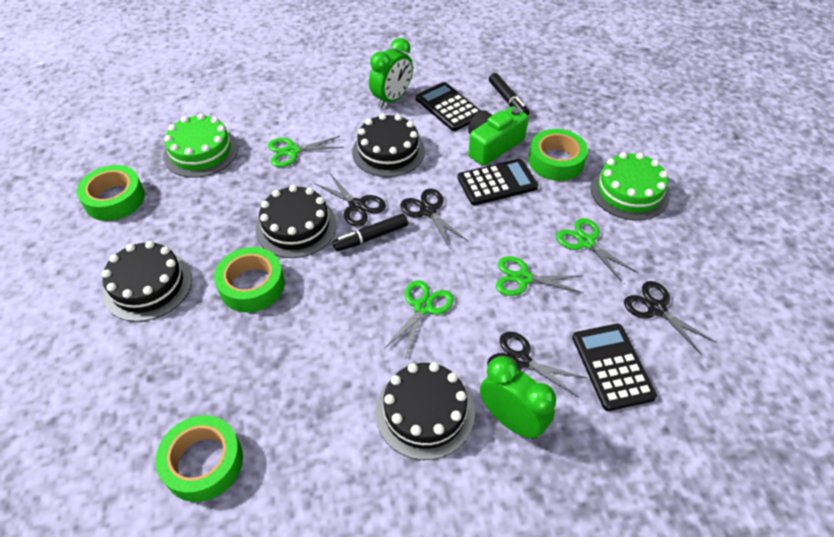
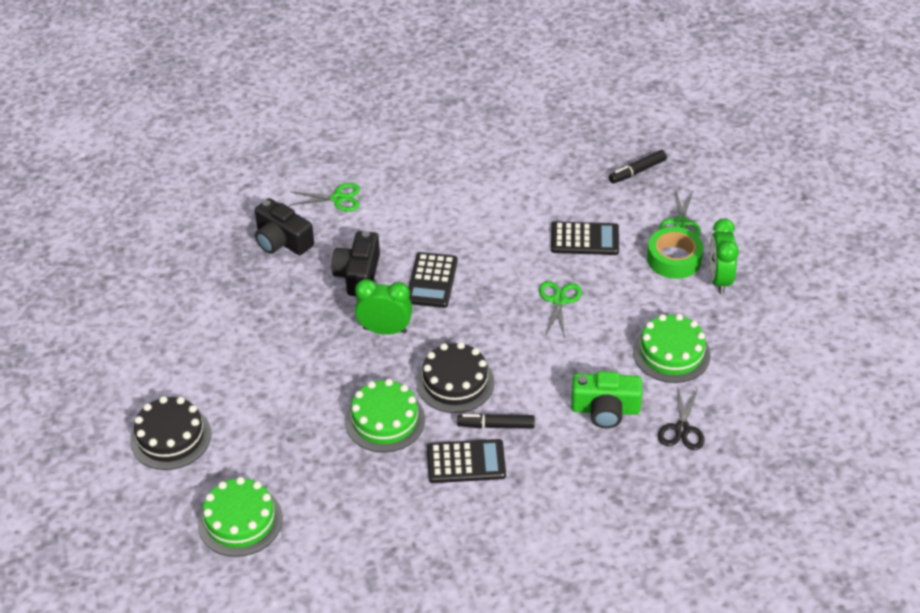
black cake: 4 -> 2
black camera: 0 -> 2
black scissors: 4 -> 1
green cake: 2 -> 3
green scissors: 4 -> 3
green tape: 4 -> 1

